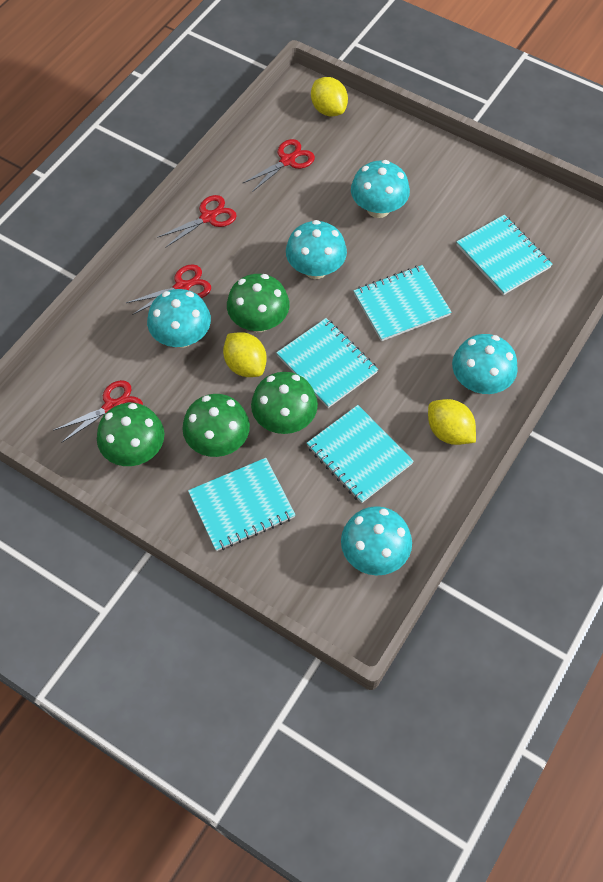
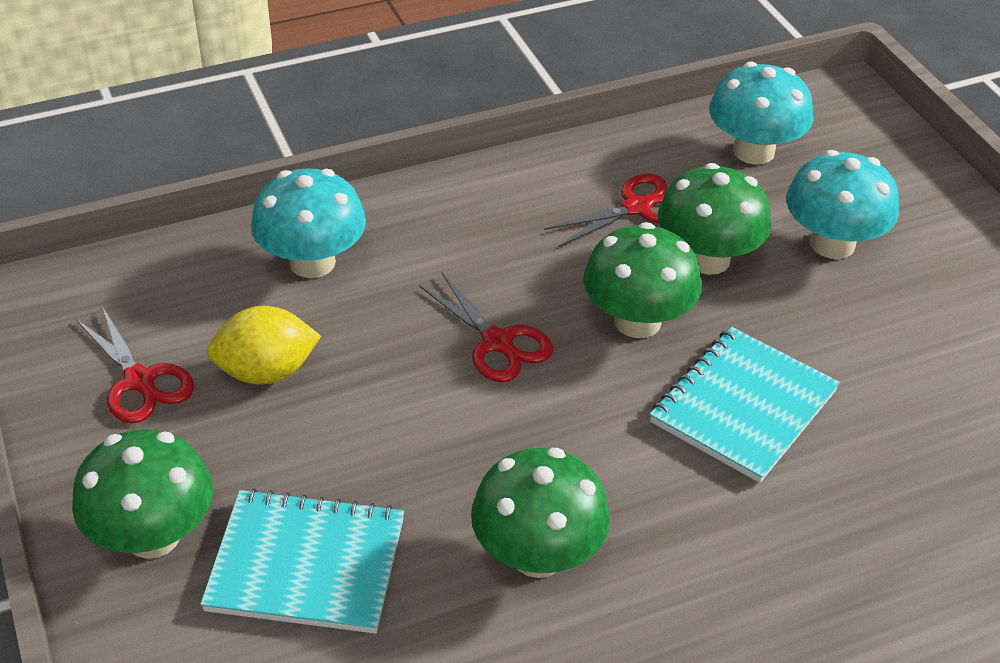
red scissors: 4 -> 3
turquoise mushroom: 5 -> 3
turquoise notebook: 5 -> 2
yellow lemon: 3 -> 1

